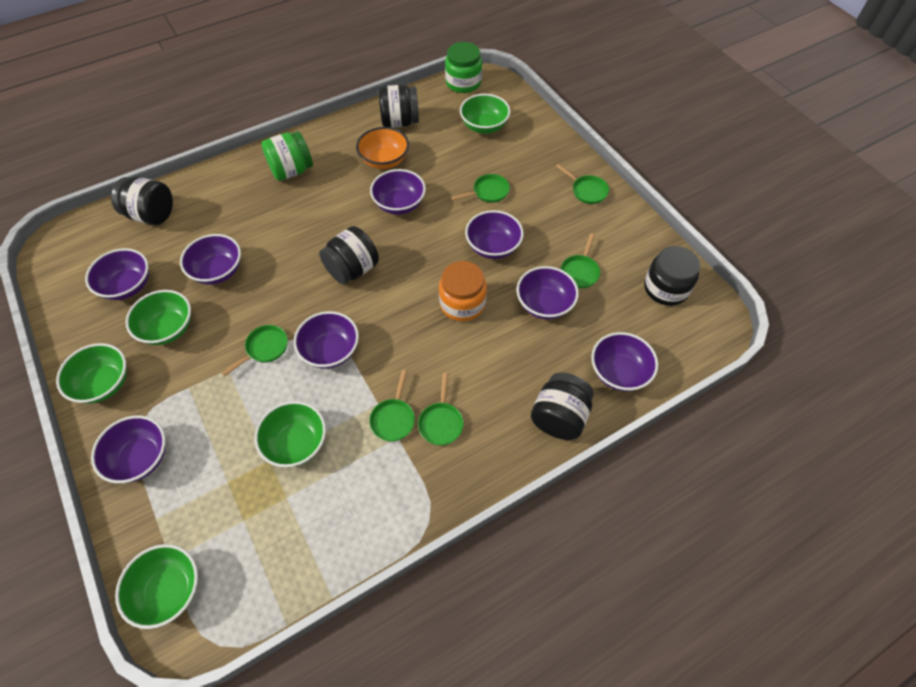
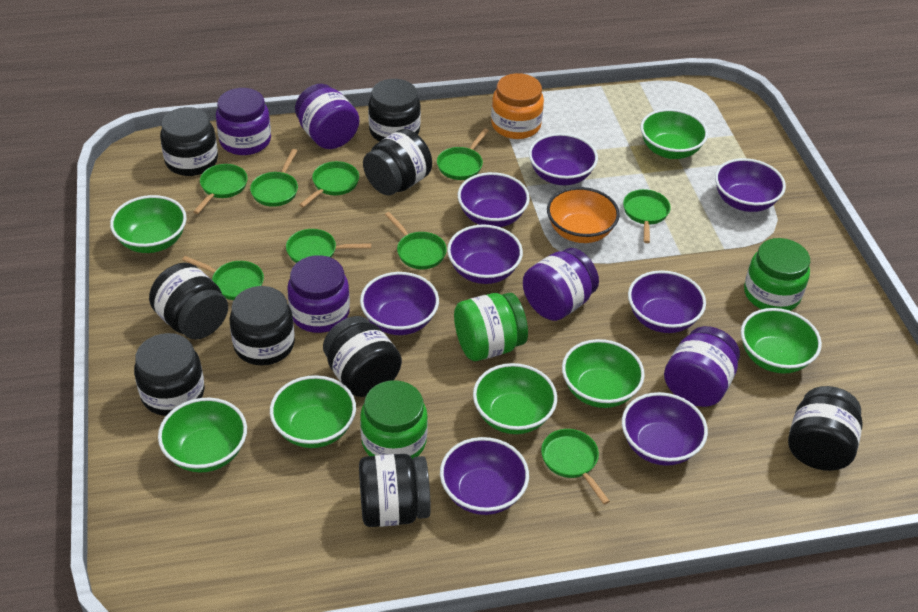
black jar: 5 -> 9
green bowl: 5 -> 7
green jar: 2 -> 3
green pan: 6 -> 9
purple jar: 0 -> 5

